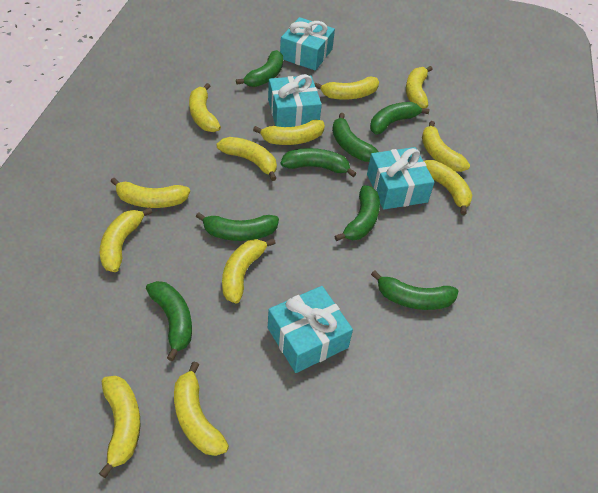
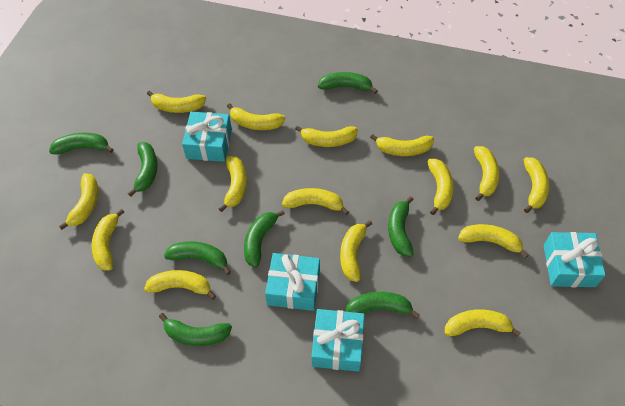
yellow banana: 12 -> 15

